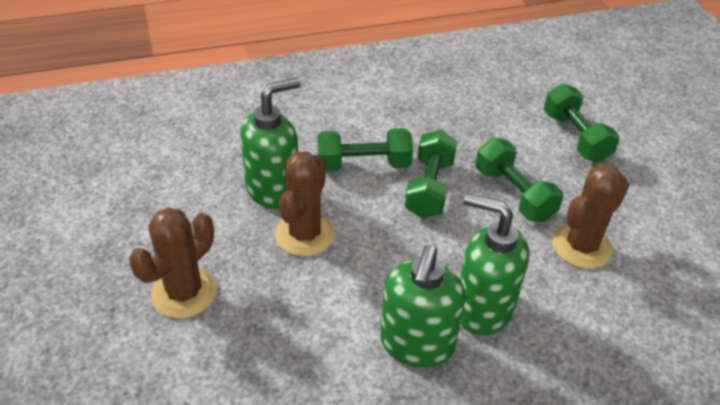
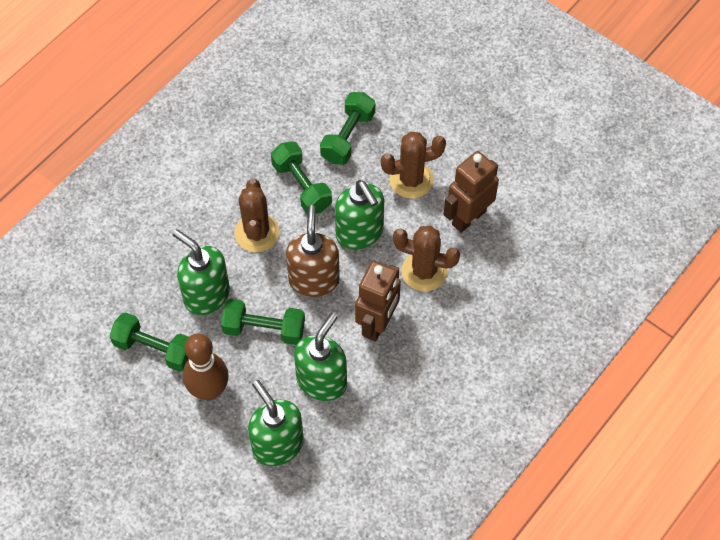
brown bowling pin: 0 -> 1
brown robot: 0 -> 2
brown soap dispenser: 0 -> 1
green soap dispenser: 3 -> 4

